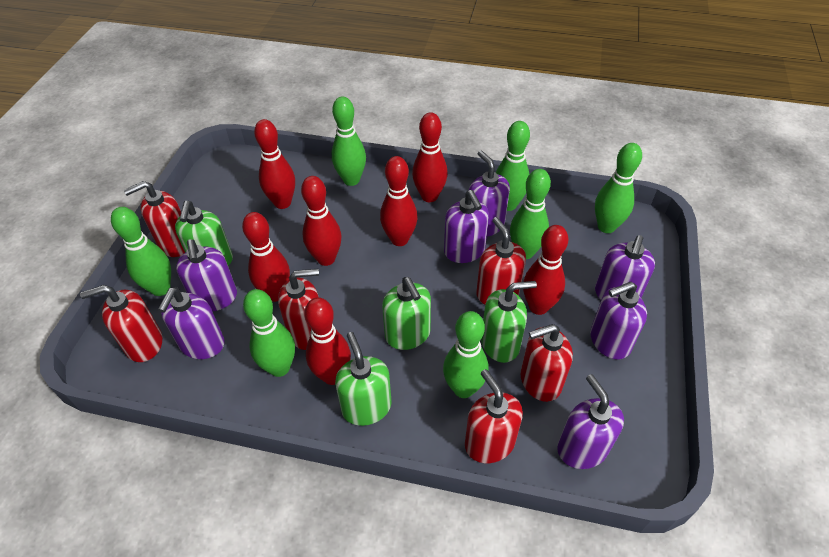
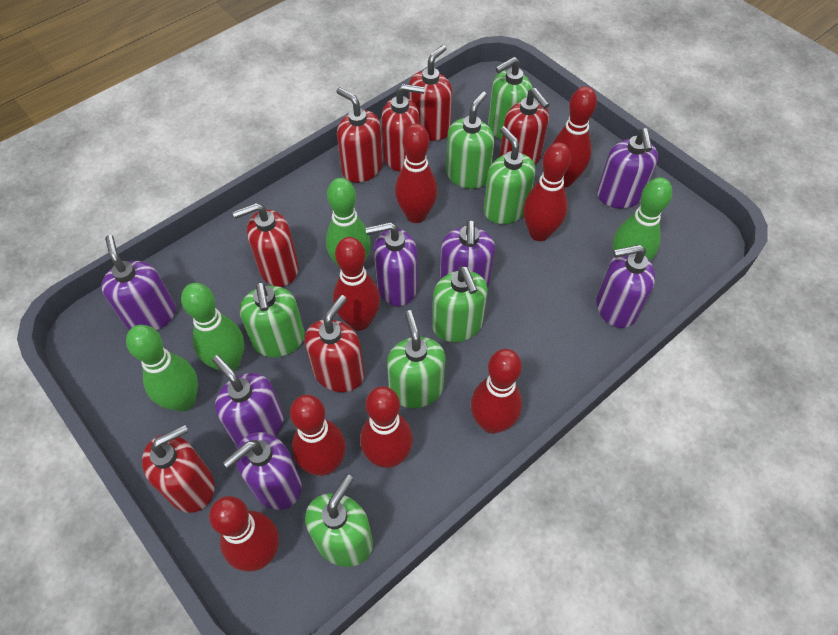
green bowling pin: 7 -> 4
green soap dispenser: 4 -> 7
red bowling pin: 7 -> 8
red soap dispenser: 6 -> 7

